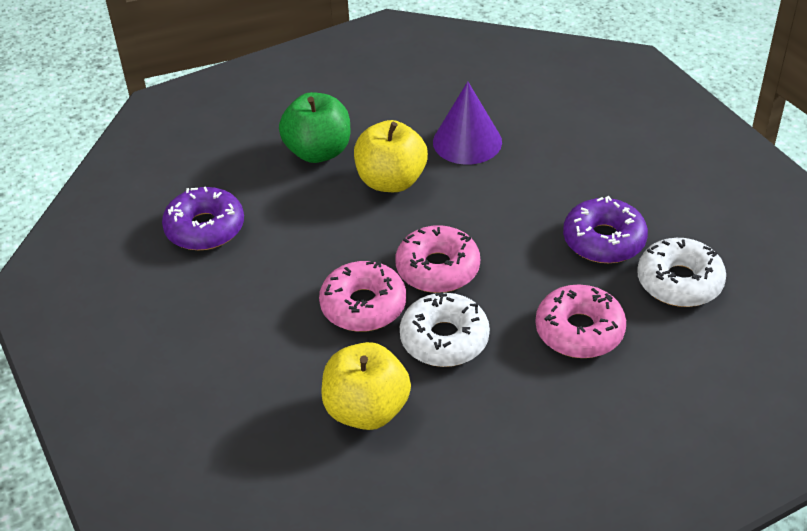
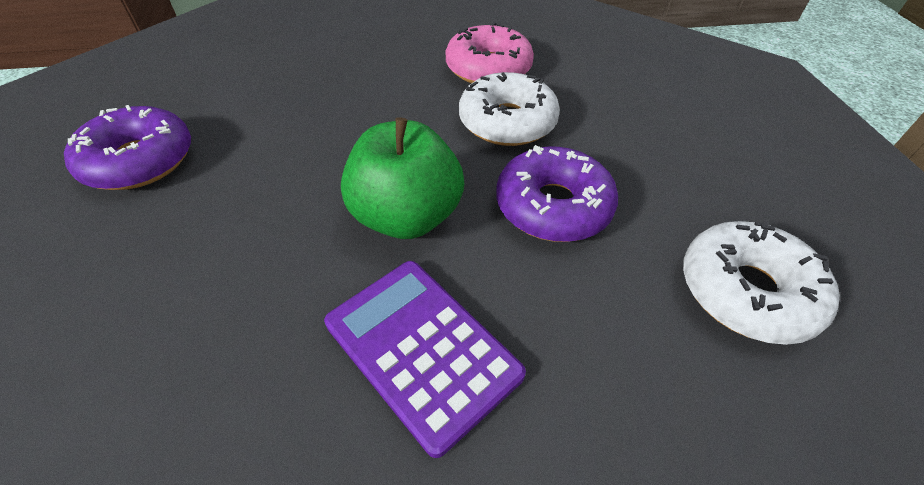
pink donut: 3 -> 1
purple calculator: 0 -> 1
purple cone: 1 -> 0
yellow apple: 2 -> 0

